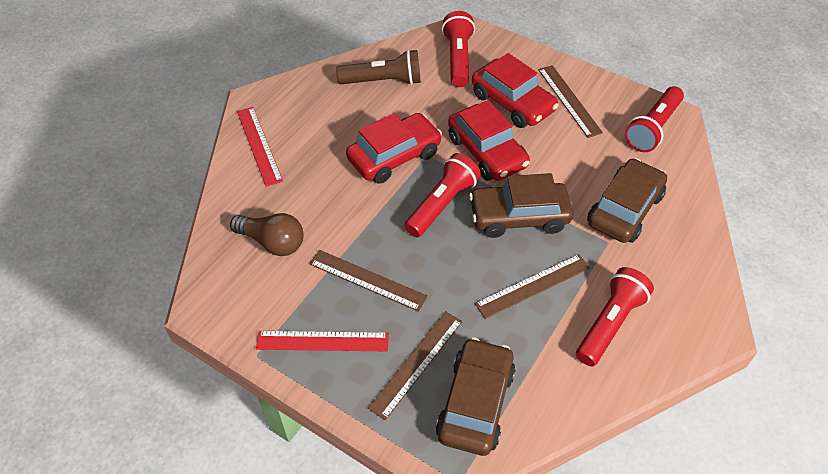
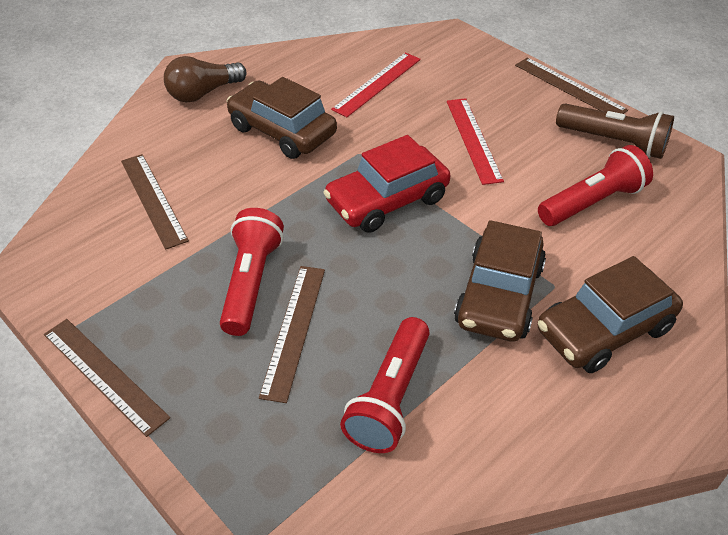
red car: 3 -> 1
red flashlight: 4 -> 3

